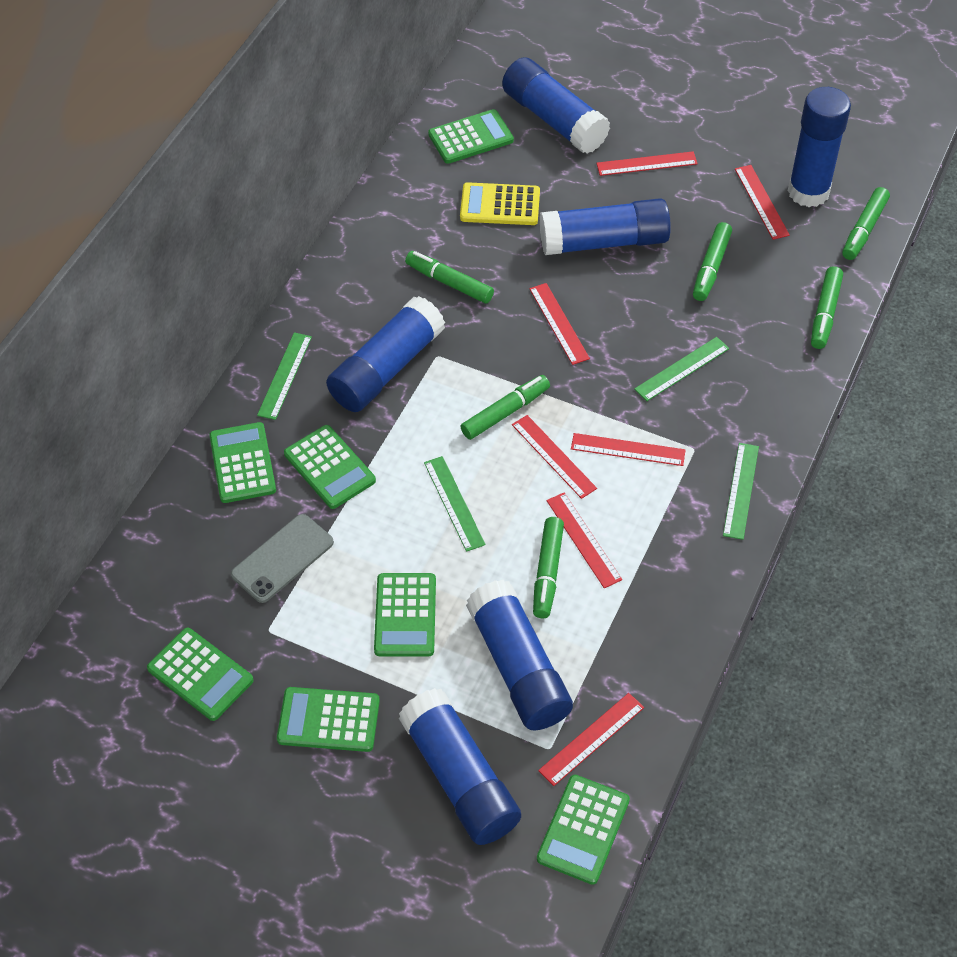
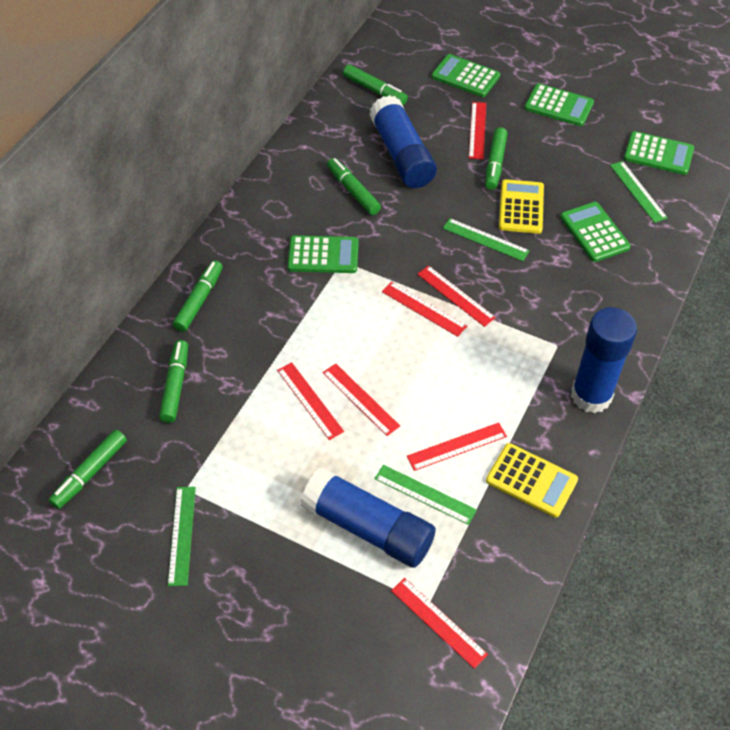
blue glue stick: 6 -> 3
green calculator: 7 -> 5
grey phone: 1 -> 0
yellow calculator: 1 -> 2

